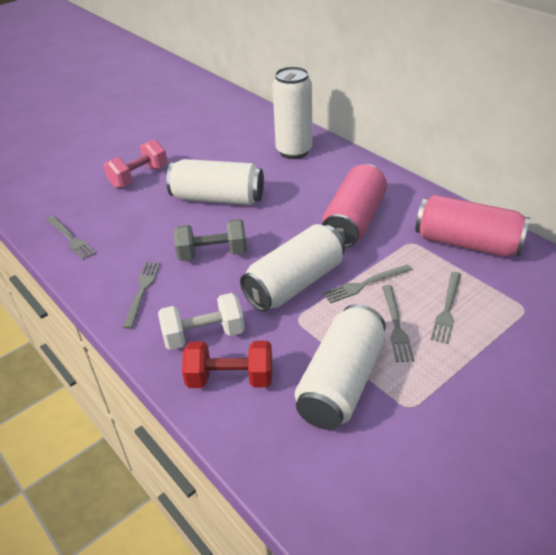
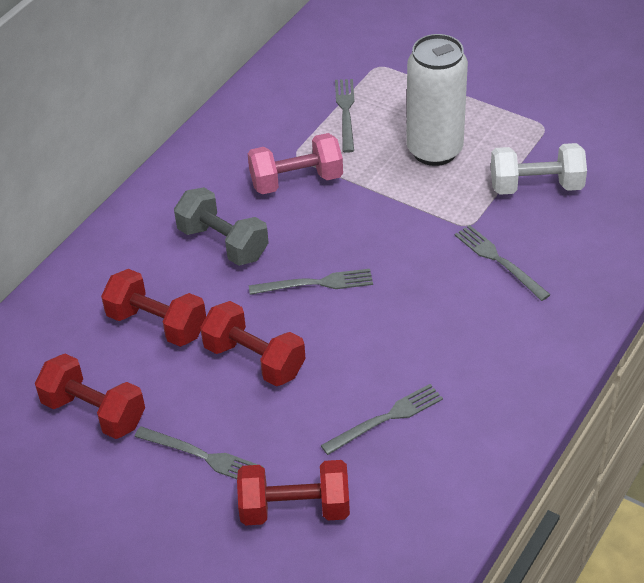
pink can: 2 -> 0
red dumbbell: 1 -> 4
white can: 4 -> 1

